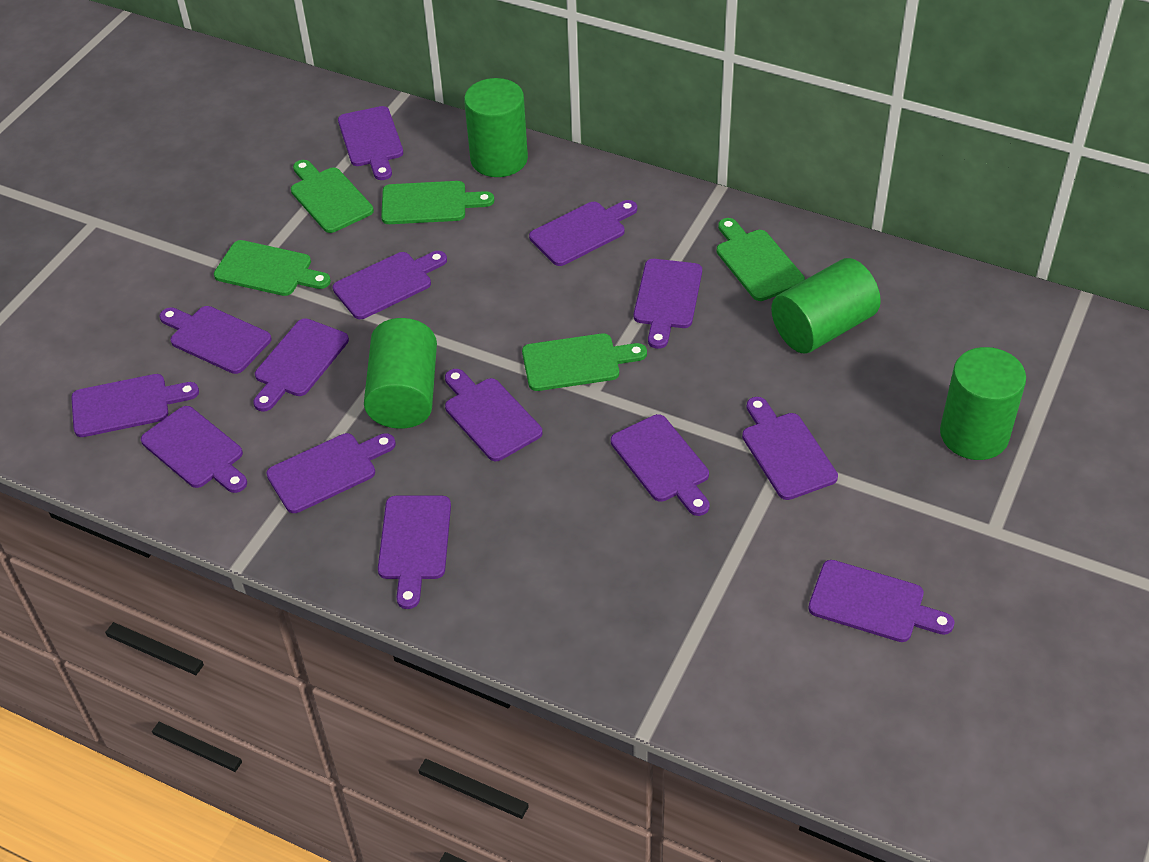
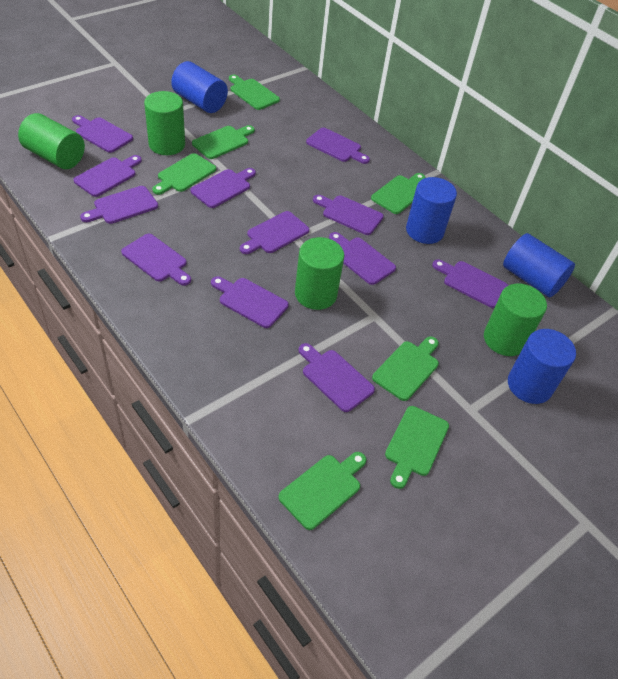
blue cylinder: 0 -> 4
green cutting board: 5 -> 7
purple cutting board: 14 -> 12

